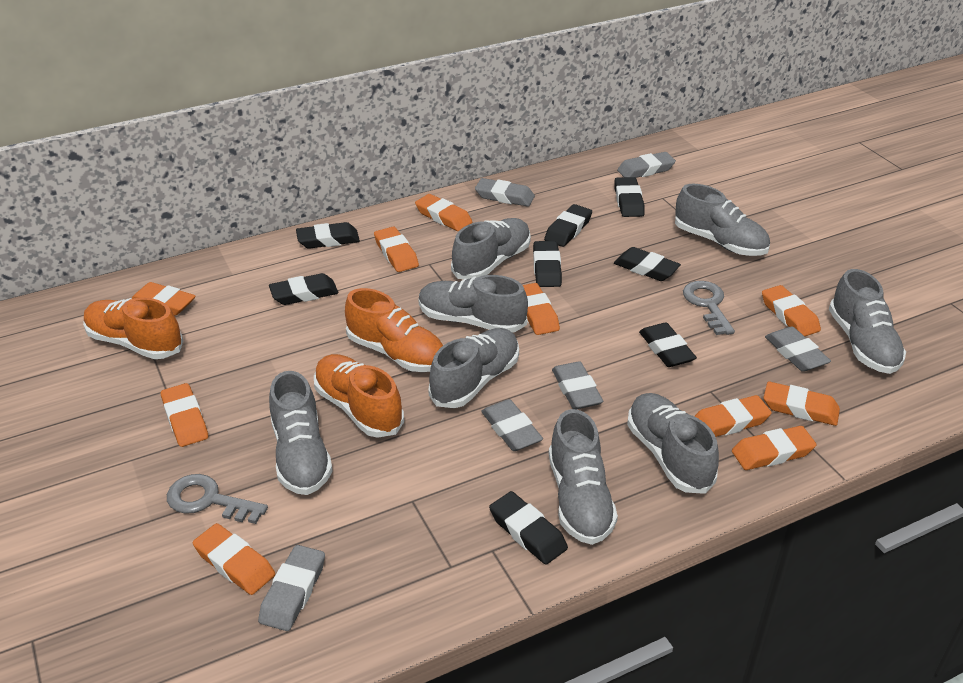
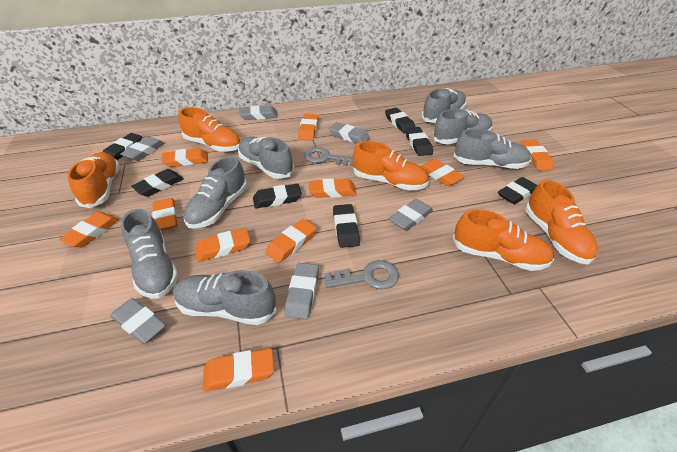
black eraser: 8 -> 7
grey shoe: 8 -> 7
orange shoe: 3 -> 5

